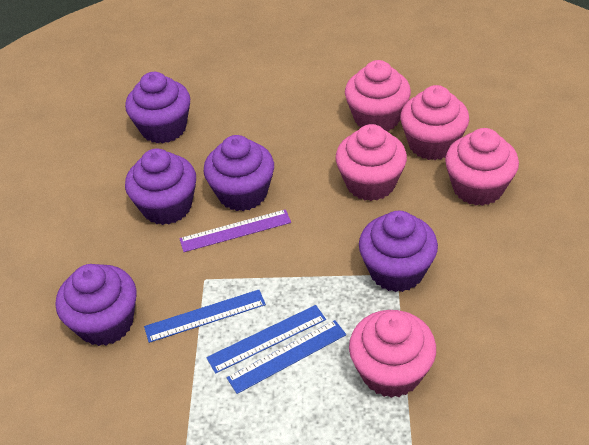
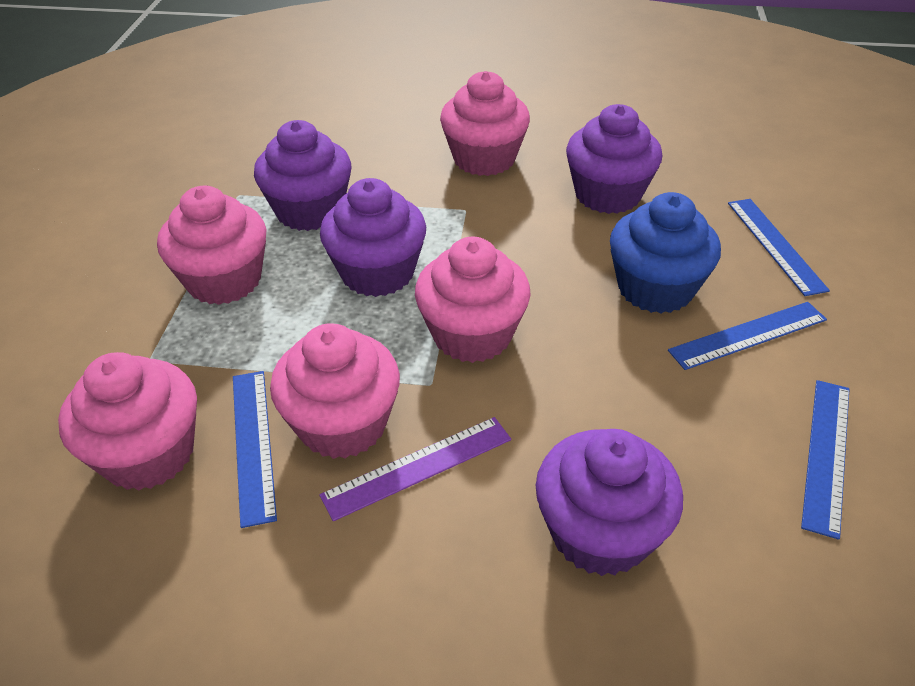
blue cupcake: 0 -> 1
blue ruler: 3 -> 4
purple cupcake: 5 -> 4

